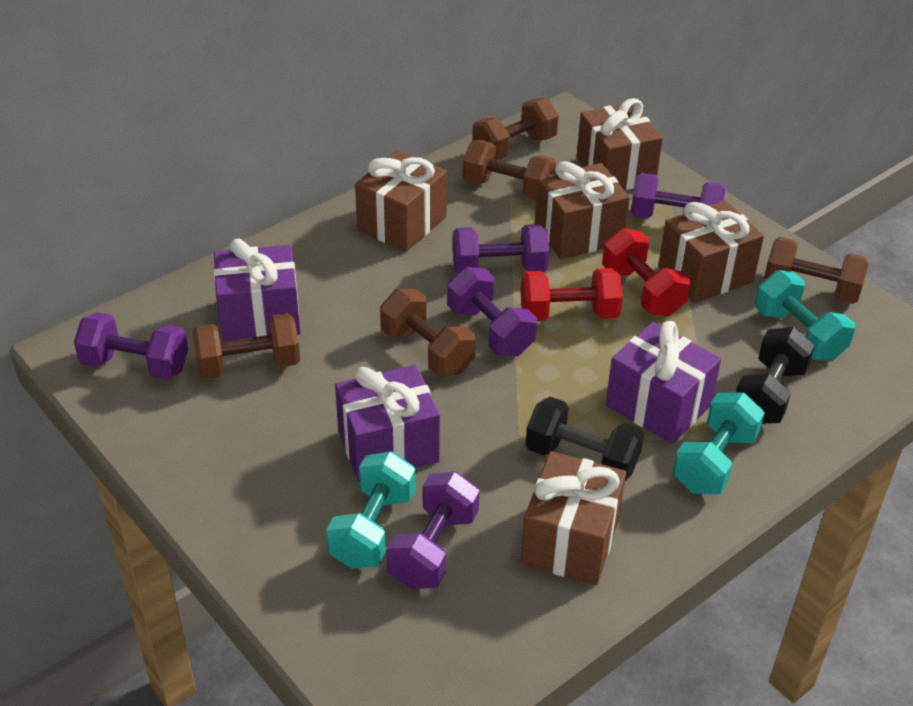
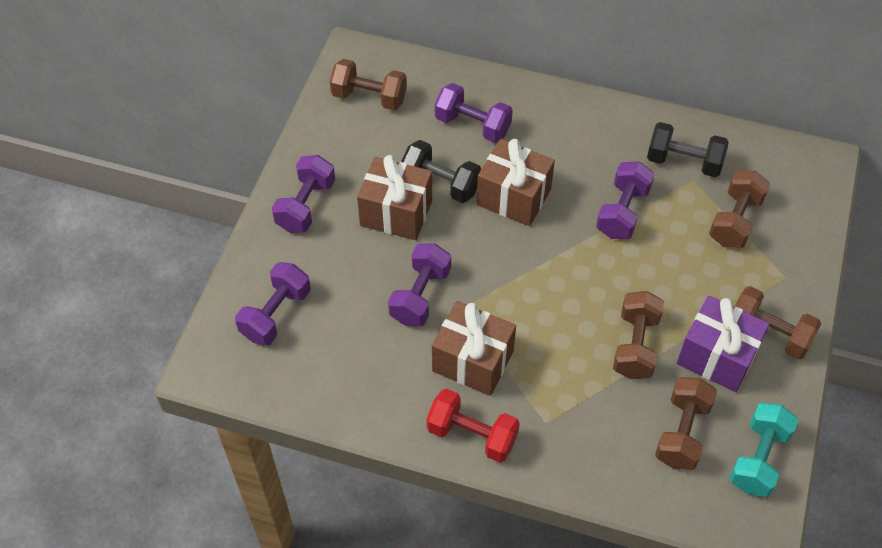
brown gift: 5 -> 3
purple gift: 3 -> 1
red dumbbell: 2 -> 1
turquoise dumbbell: 3 -> 1

